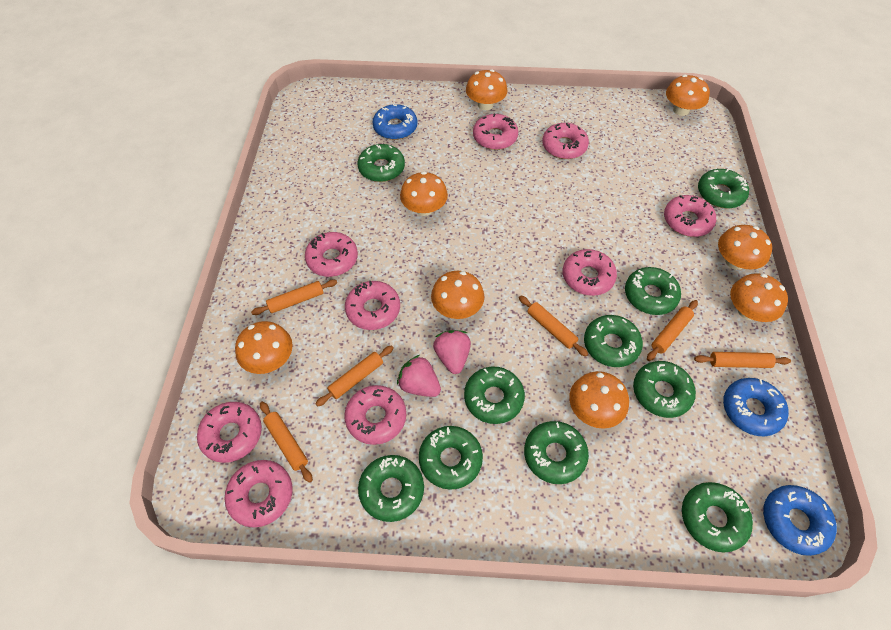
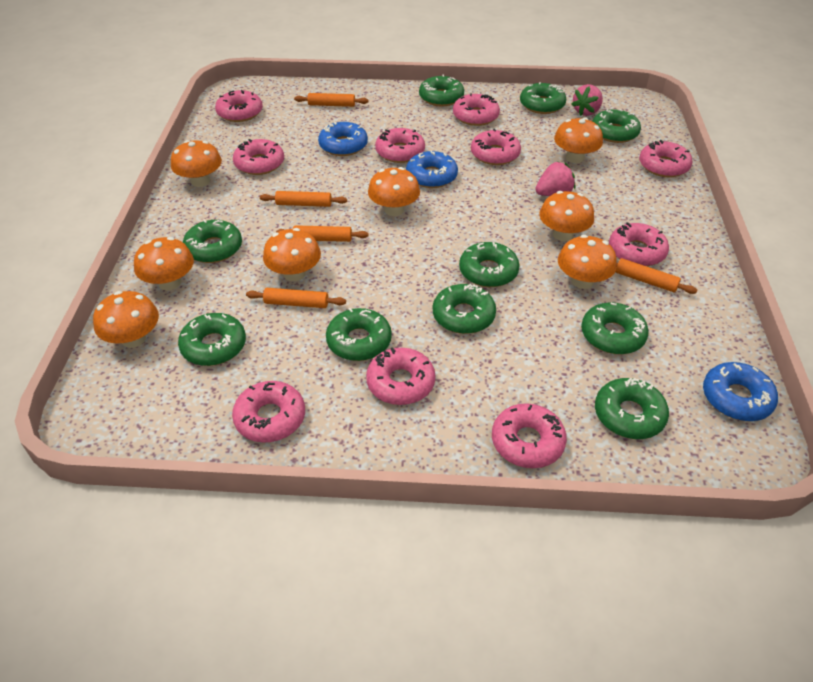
orange rolling pin: 6 -> 5
pink donut: 9 -> 10

